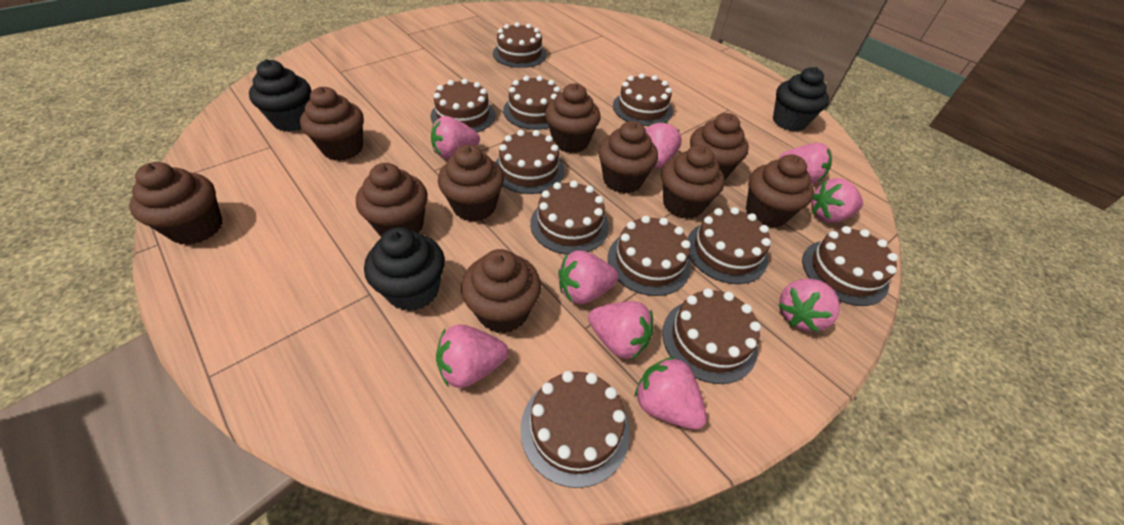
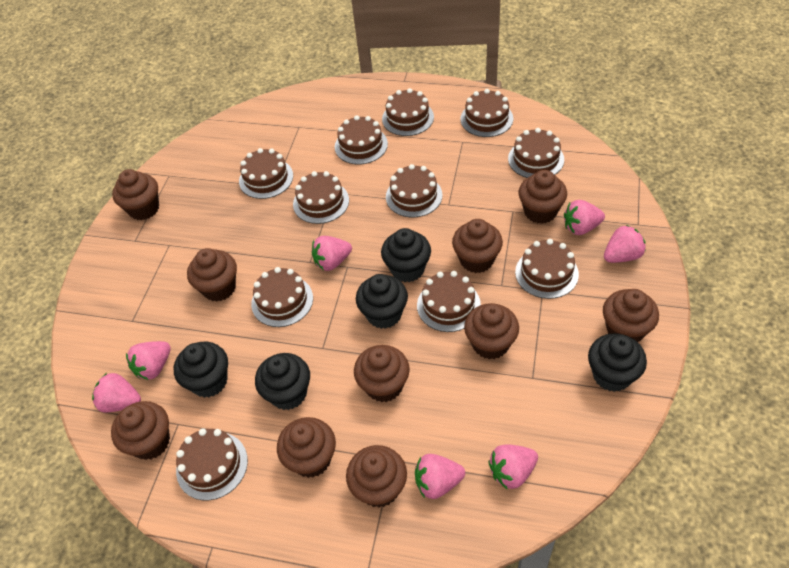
black cupcake: 3 -> 5
pink strawberry: 9 -> 7

